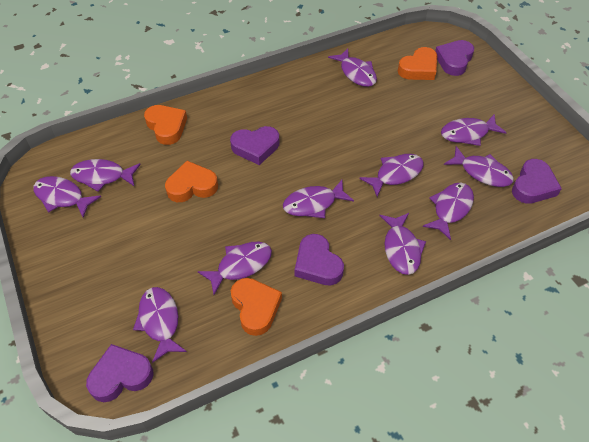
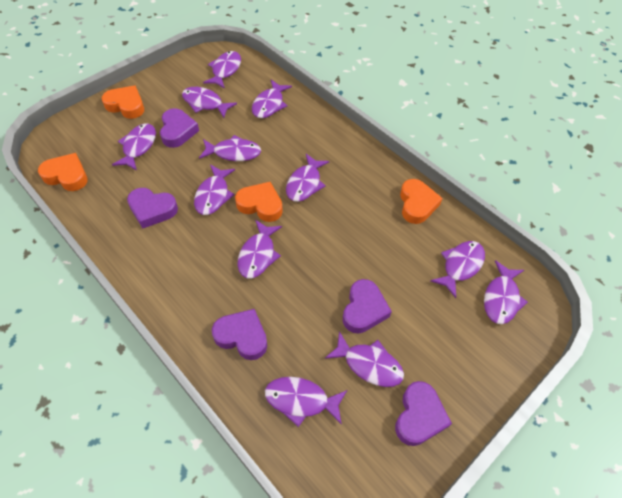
purple fish: 11 -> 12

